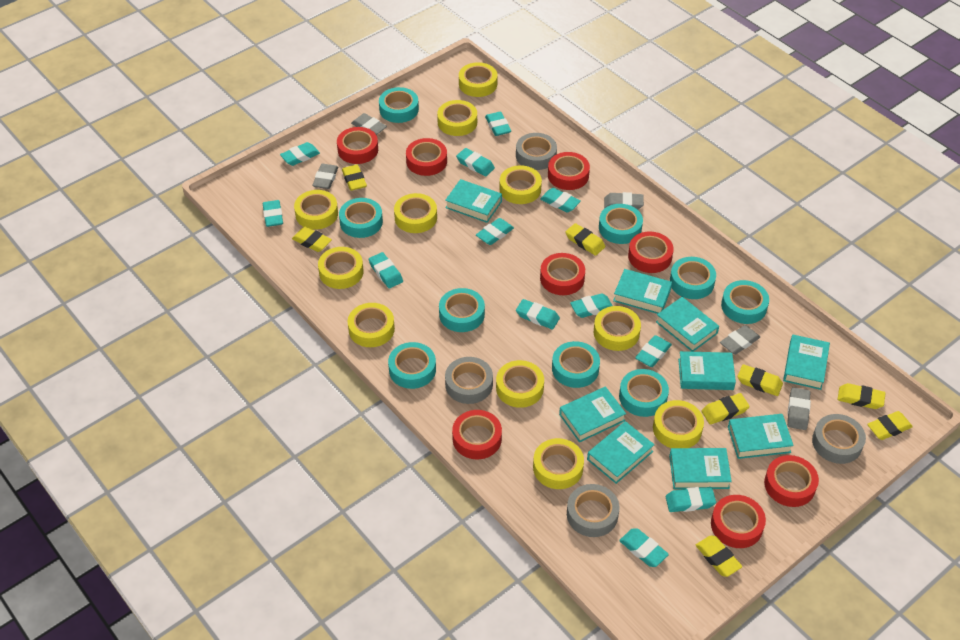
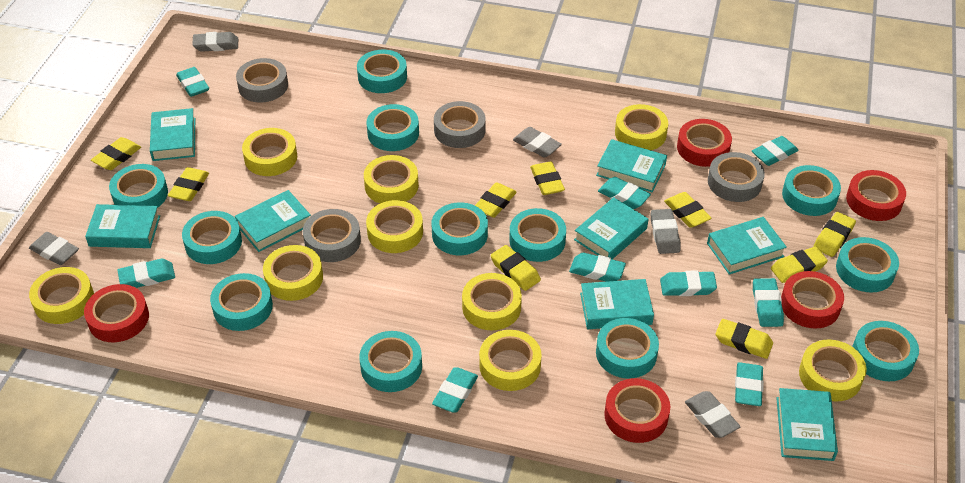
red tape: 8 -> 5
turquoise book: 9 -> 8
turquoise eraser: 12 -> 9
turquoise tape: 9 -> 12
yellow eraser: 8 -> 9
yellow tape: 11 -> 9

